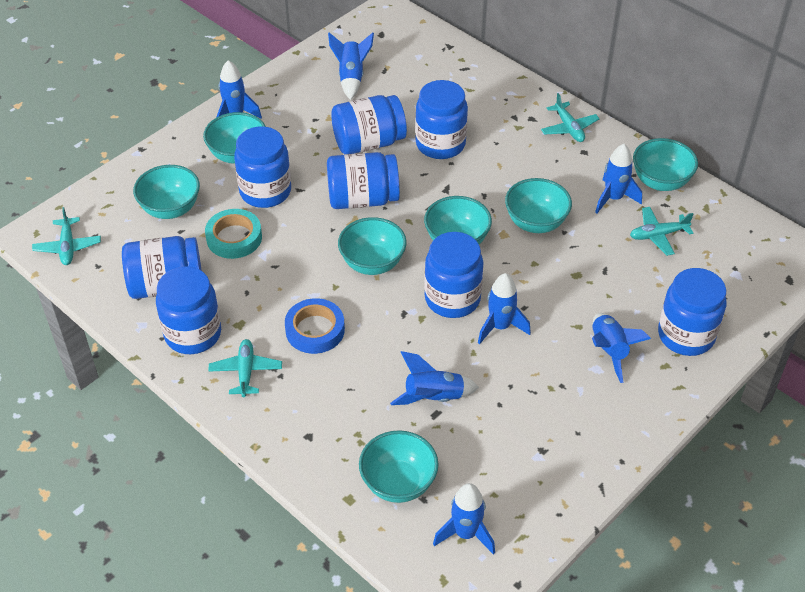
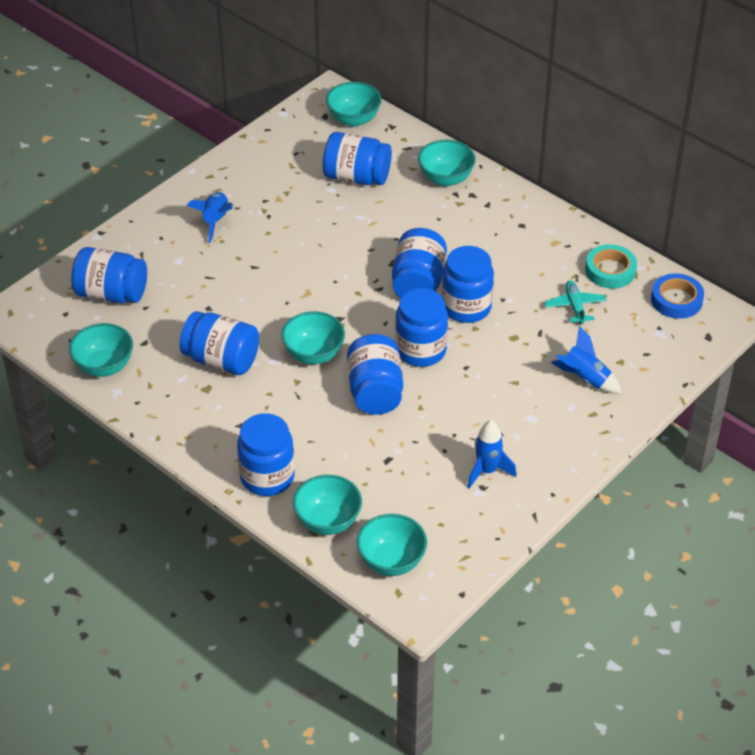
blue rocket: 7 -> 3
turquoise bowl: 7 -> 6
turquoise plane: 4 -> 1

